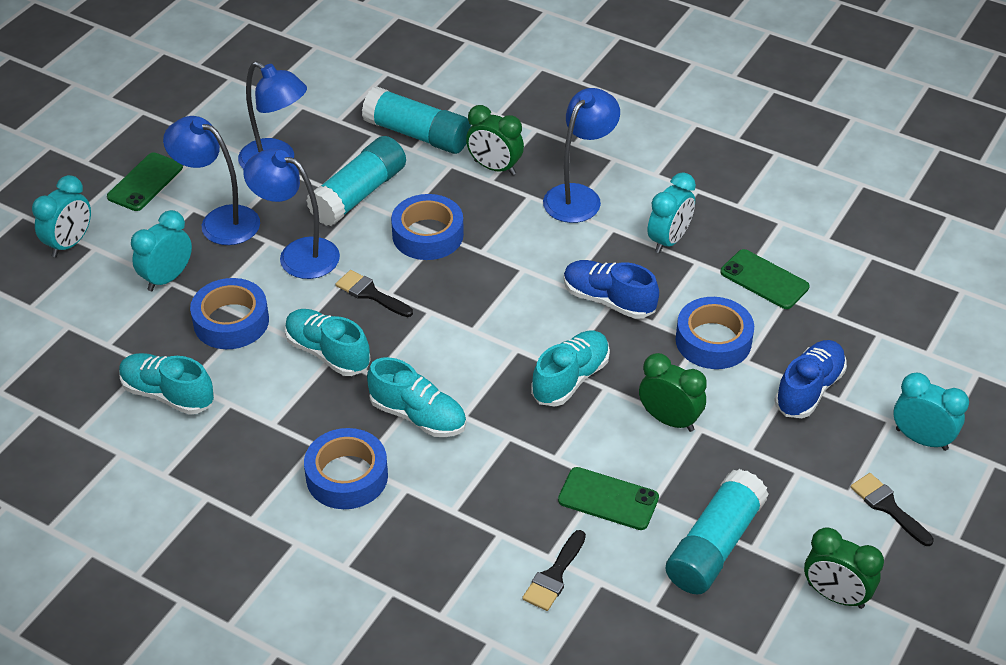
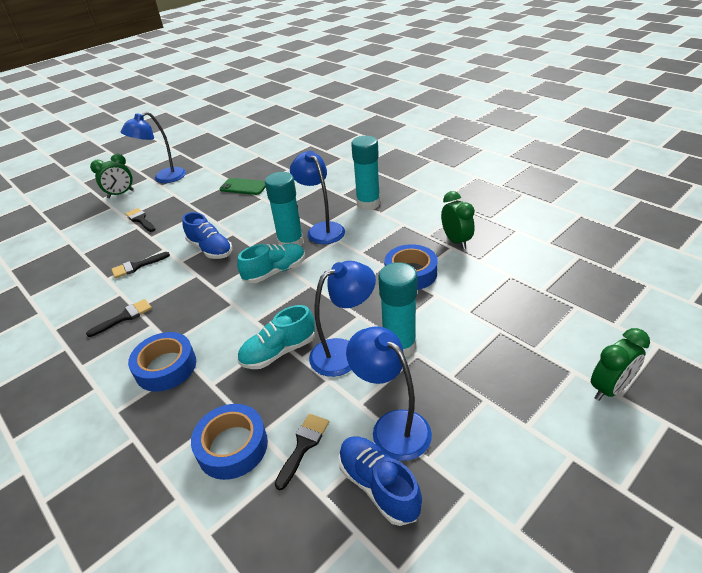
black brush: 3 -> 4
blue tape: 4 -> 3
green phone: 3 -> 1
turquoise clock: 4 -> 0
turquoise shoe: 4 -> 2

